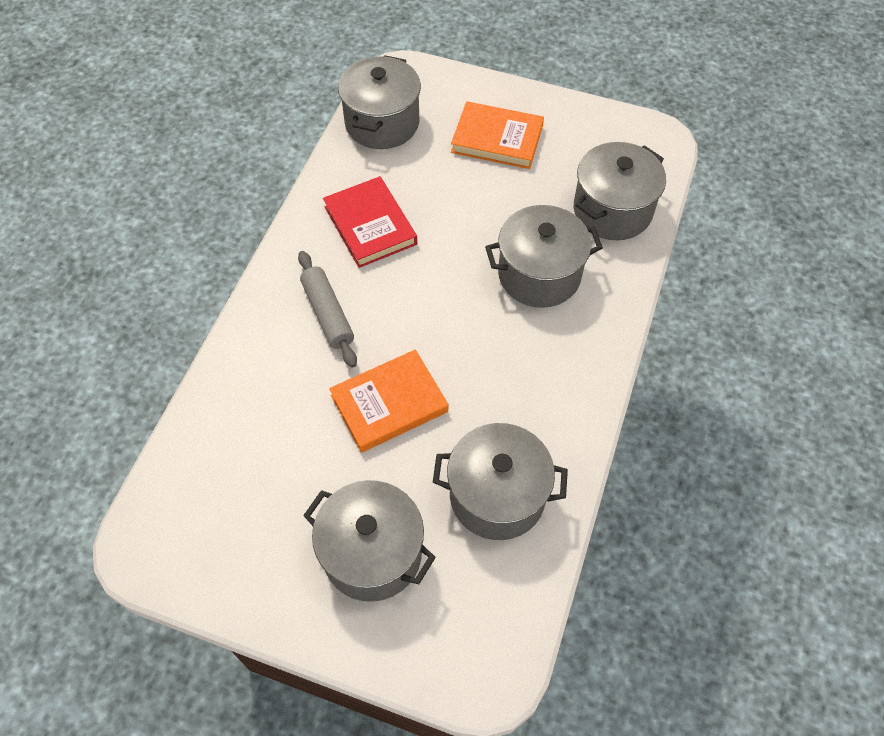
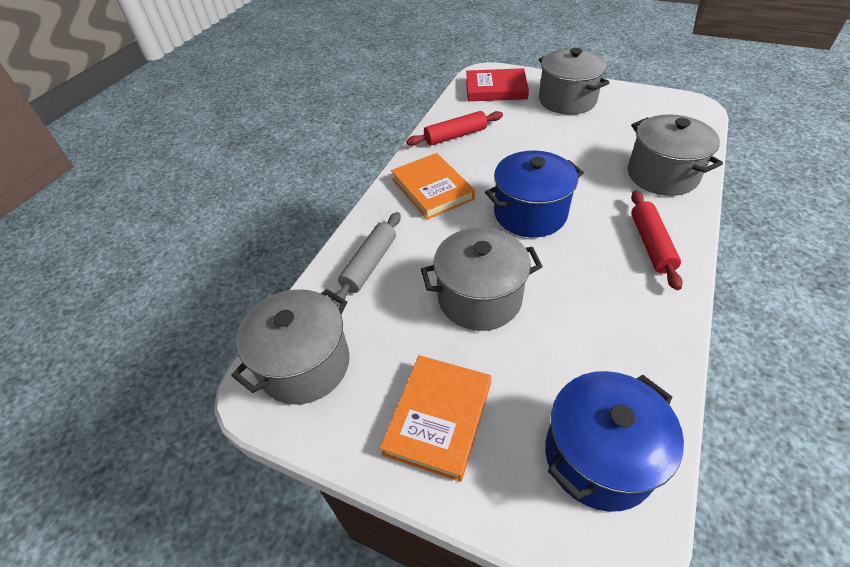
blue pot: 0 -> 2
grey pot: 5 -> 4
red rolling pin: 0 -> 2

